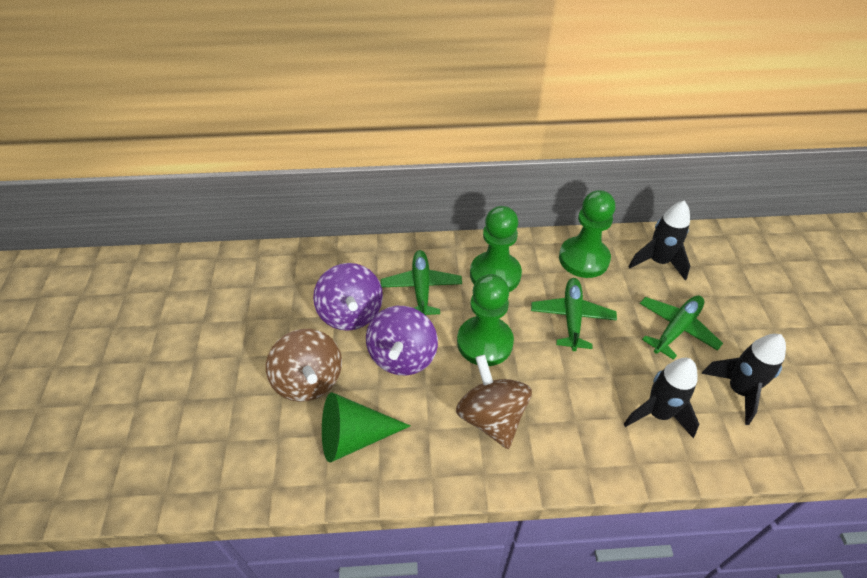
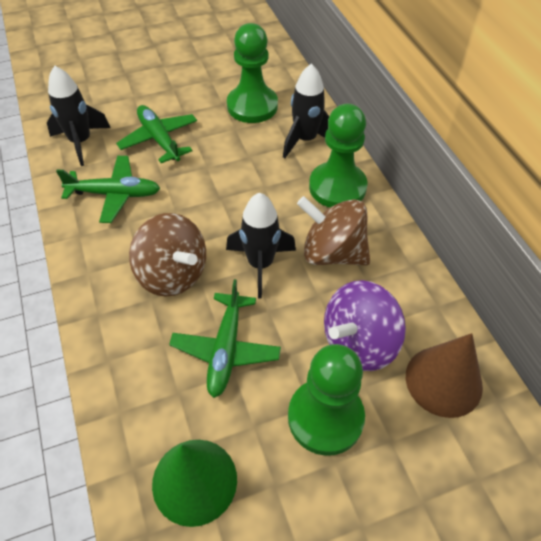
brown cone: 0 -> 1
purple spinning top: 2 -> 1

